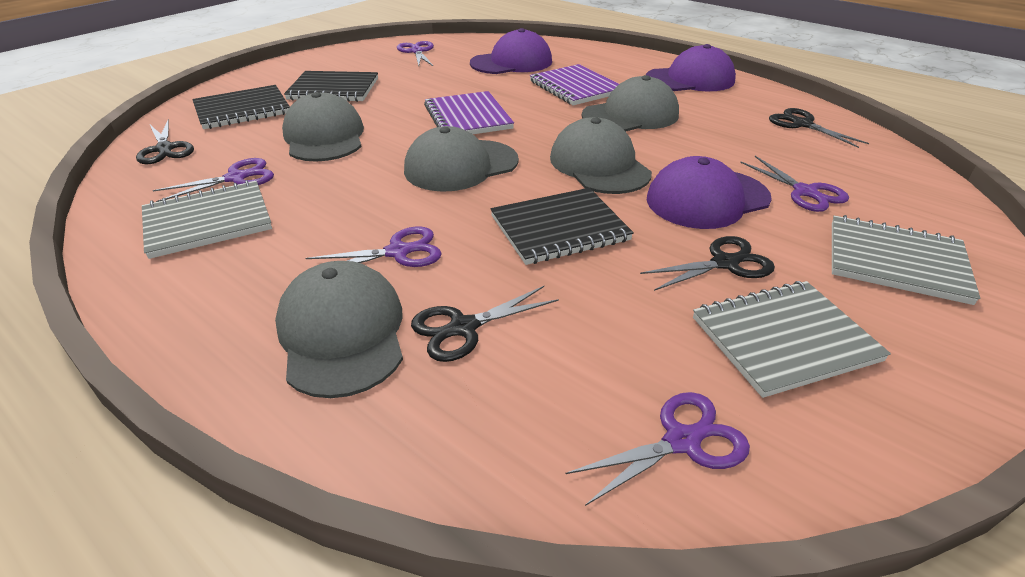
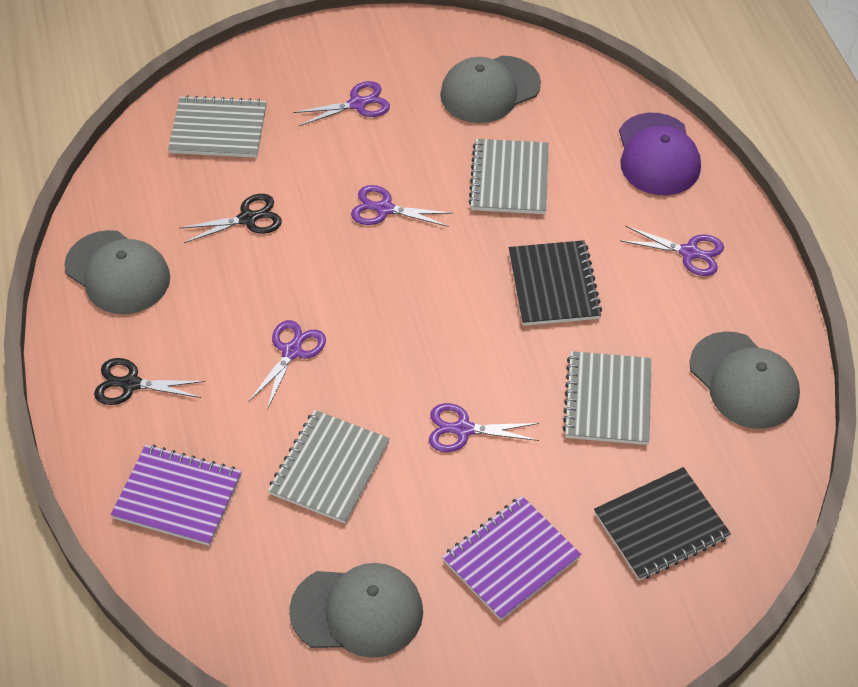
black notebook: 3 -> 2
black scissors: 4 -> 2
grey cap: 5 -> 4
grey notebook: 3 -> 4
purple cap: 3 -> 1

